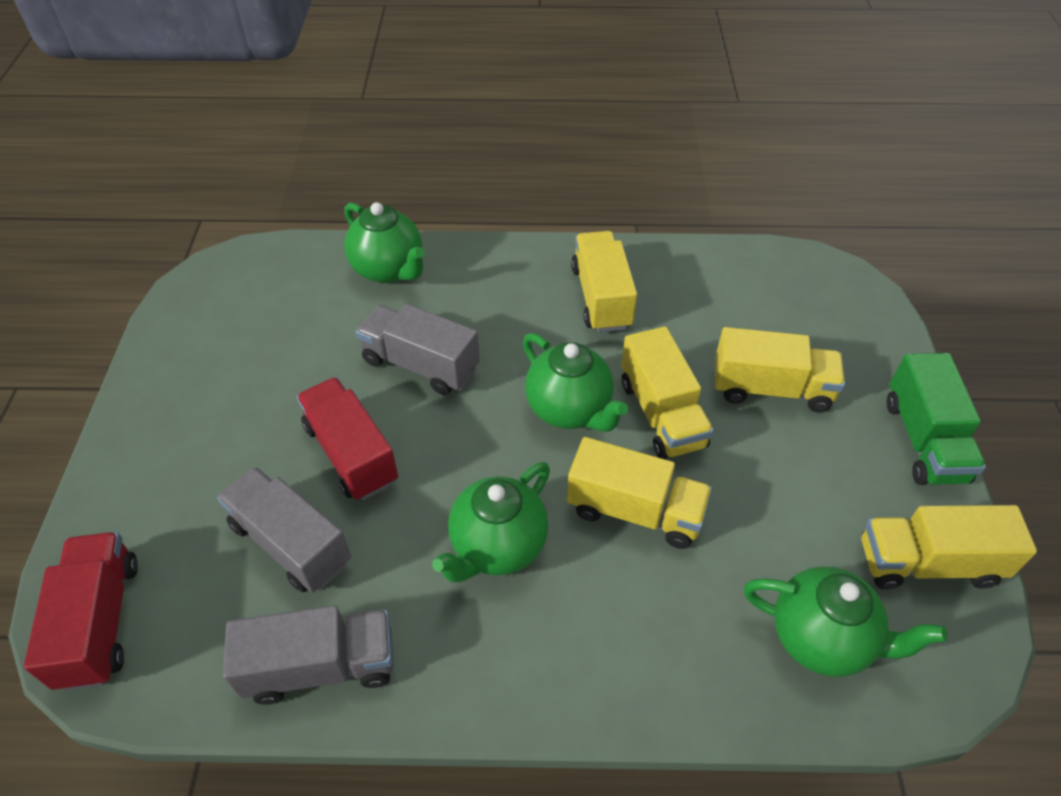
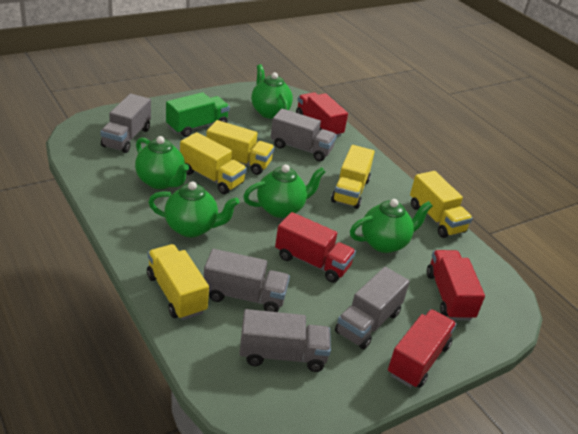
green teapot: 4 -> 5
grey truck: 3 -> 5
red truck: 2 -> 4

